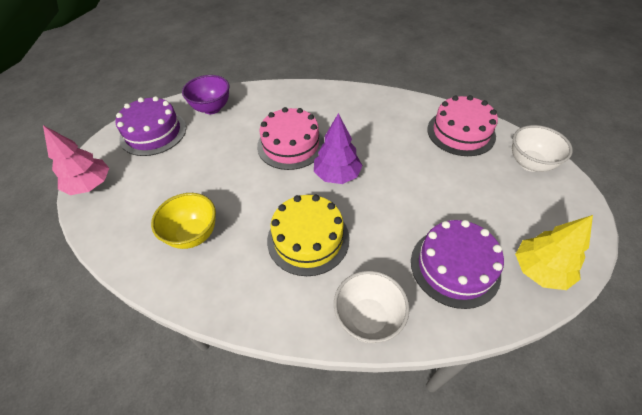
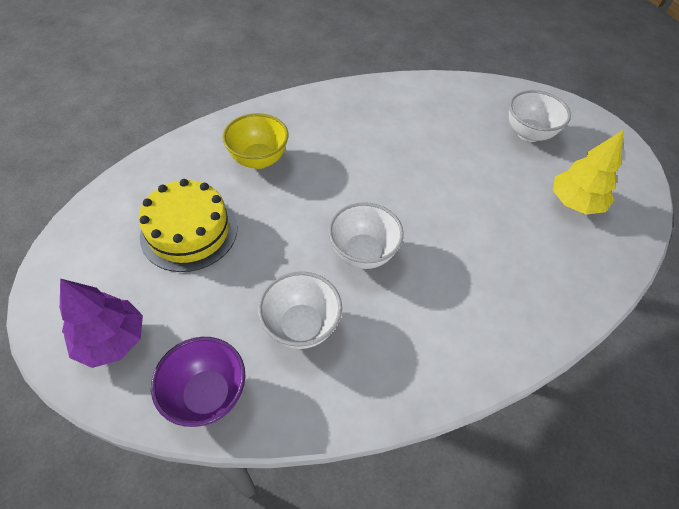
pink cake: 2 -> 0
pink tree: 1 -> 0
purple cake: 2 -> 0
white bowl: 2 -> 3

